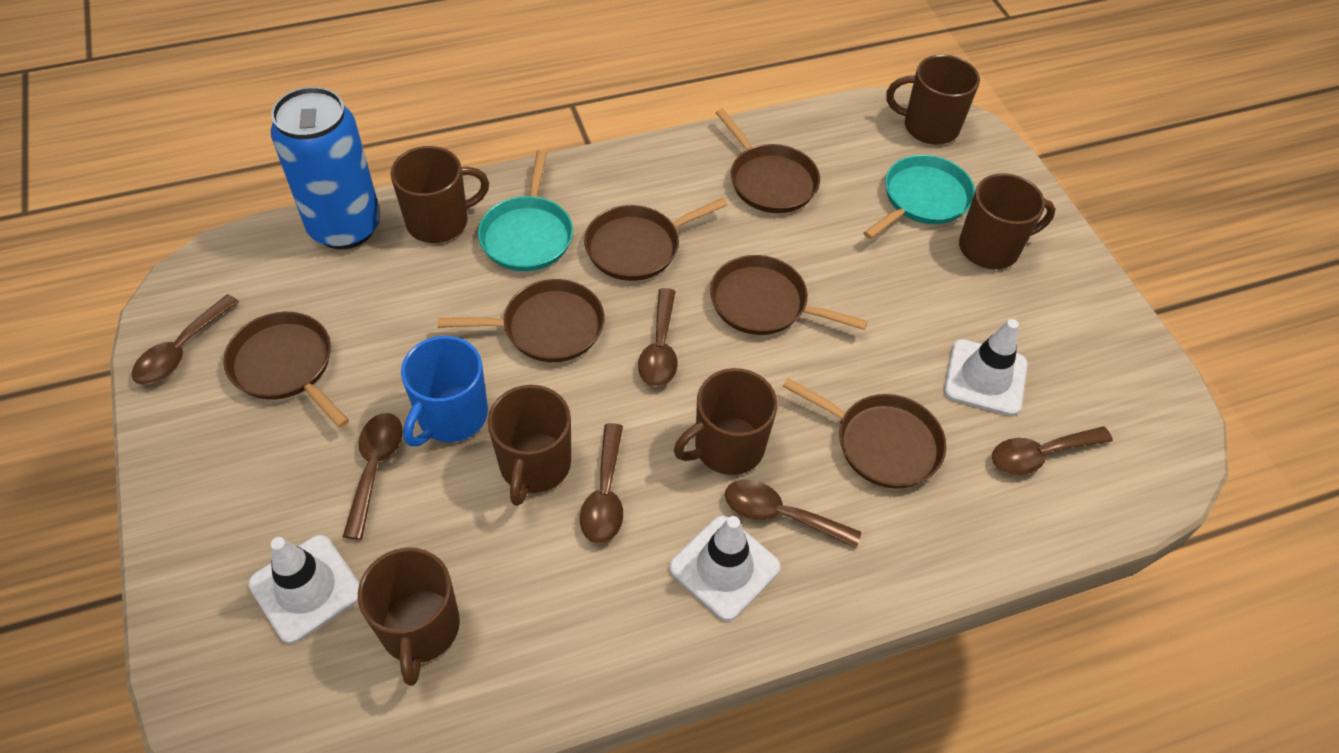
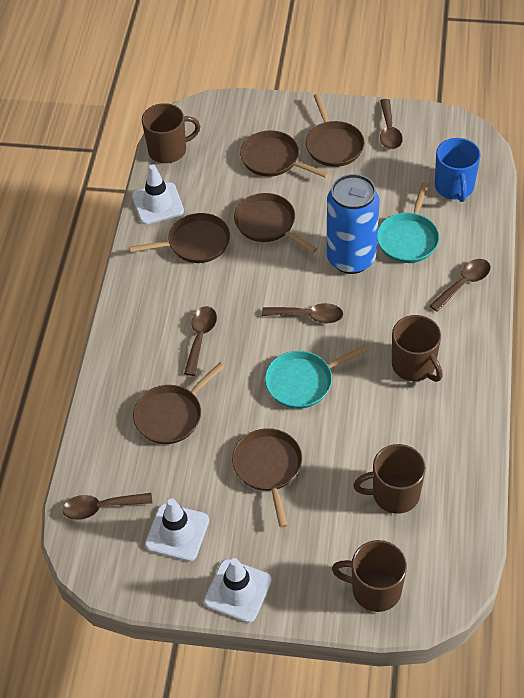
brown mug: 6 -> 4
brown spoon: 6 -> 5

